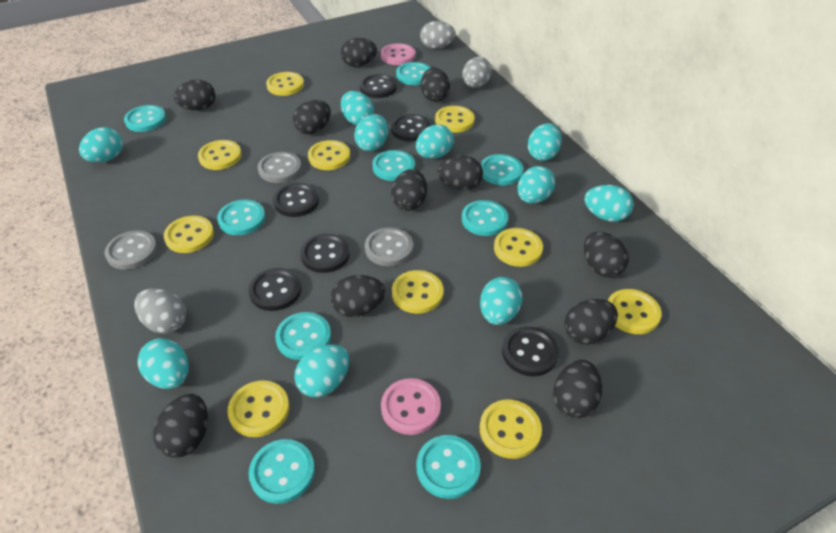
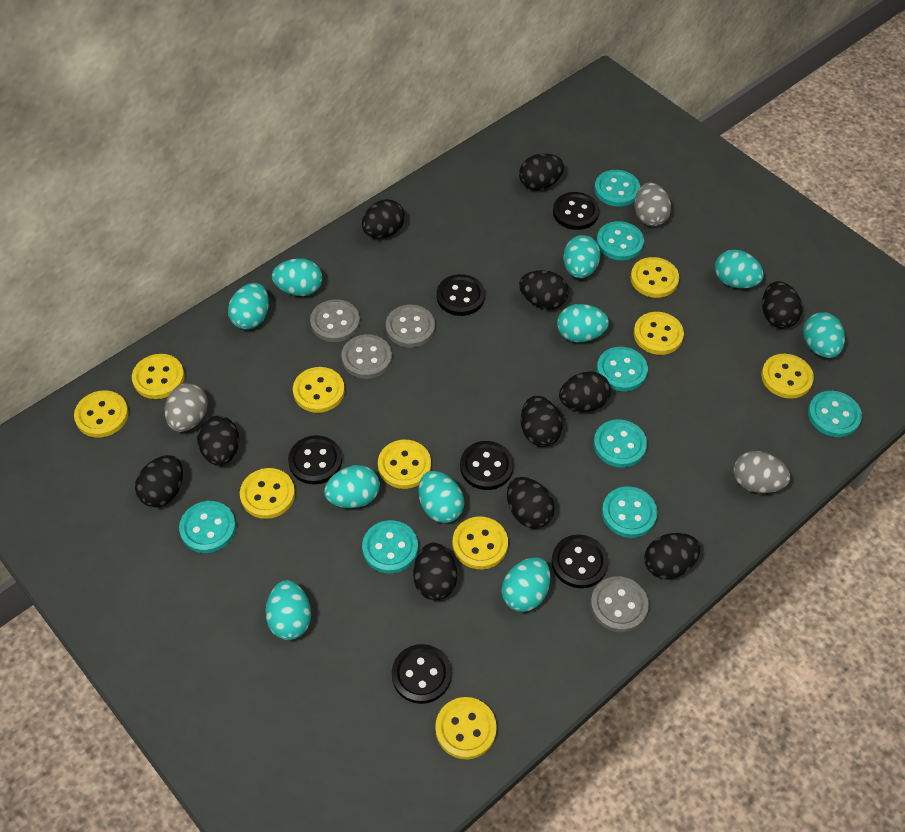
grey button: 3 -> 4
pink button: 2 -> 0
turquoise button: 9 -> 8

